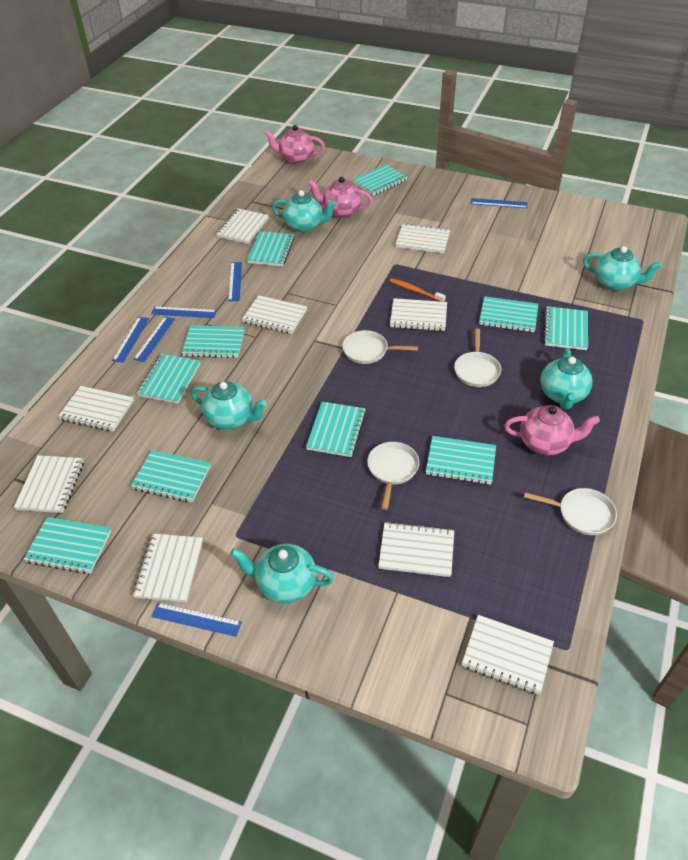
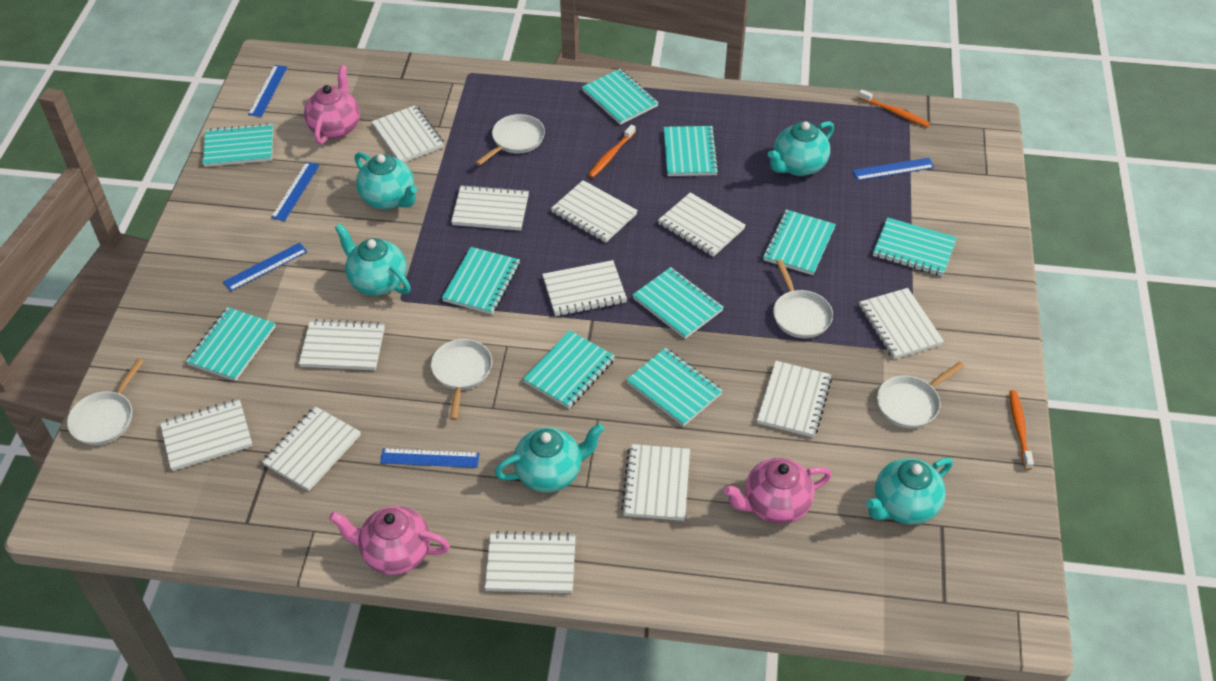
blue ruler: 6 -> 5
orange toothbrush: 1 -> 3
white notebook: 9 -> 12
white pan: 4 -> 5

